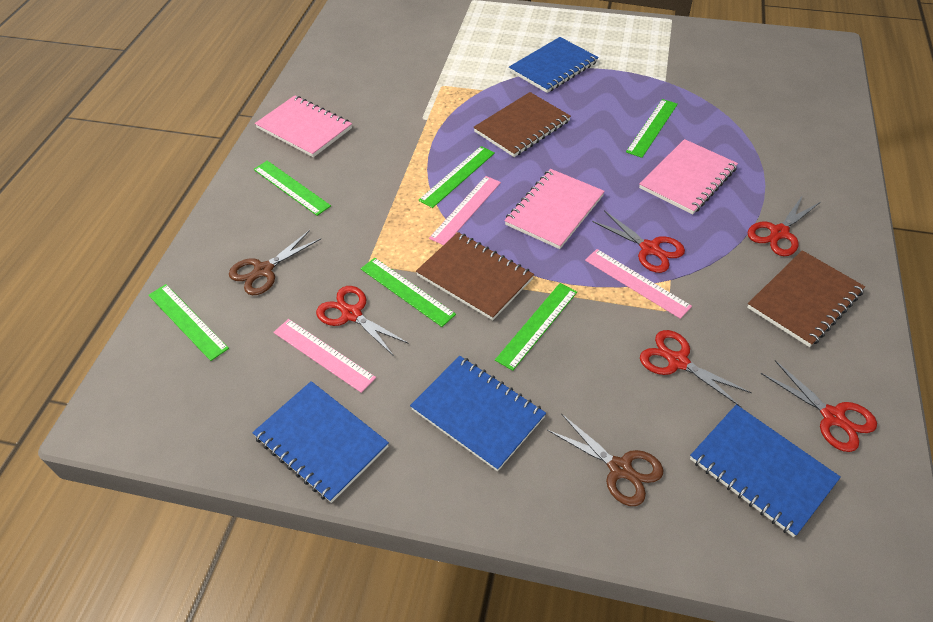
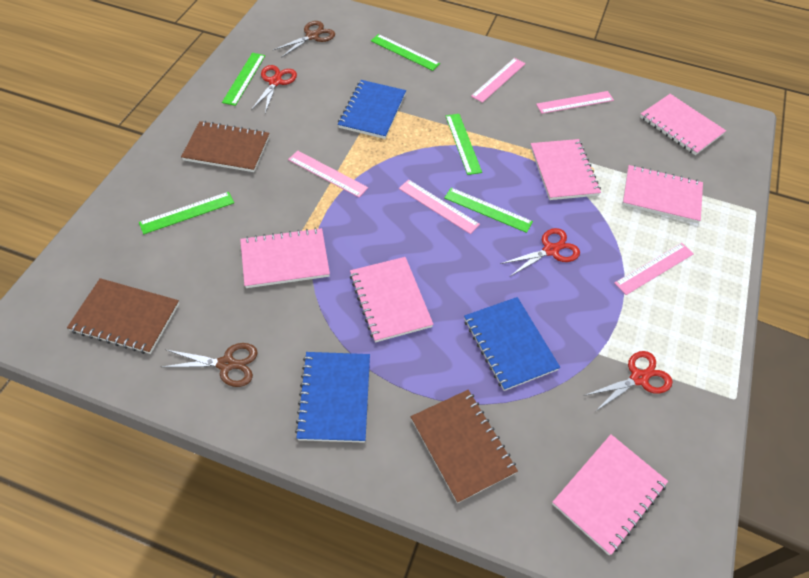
blue notebook: 4 -> 3
green ruler: 6 -> 5
pink notebook: 3 -> 6
pink ruler: 3 -> 5
red scissors: 5 -> 3

